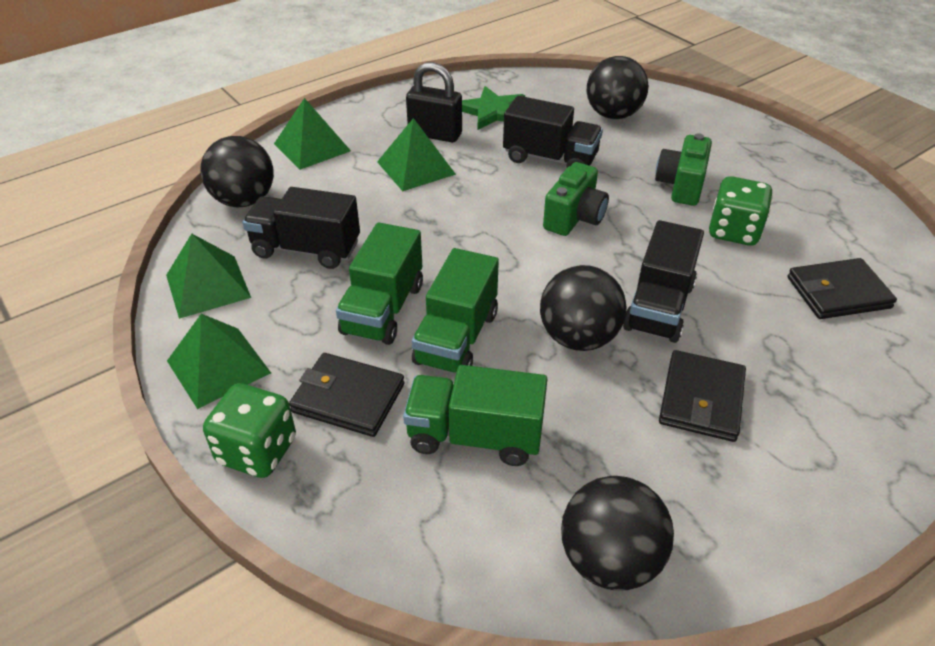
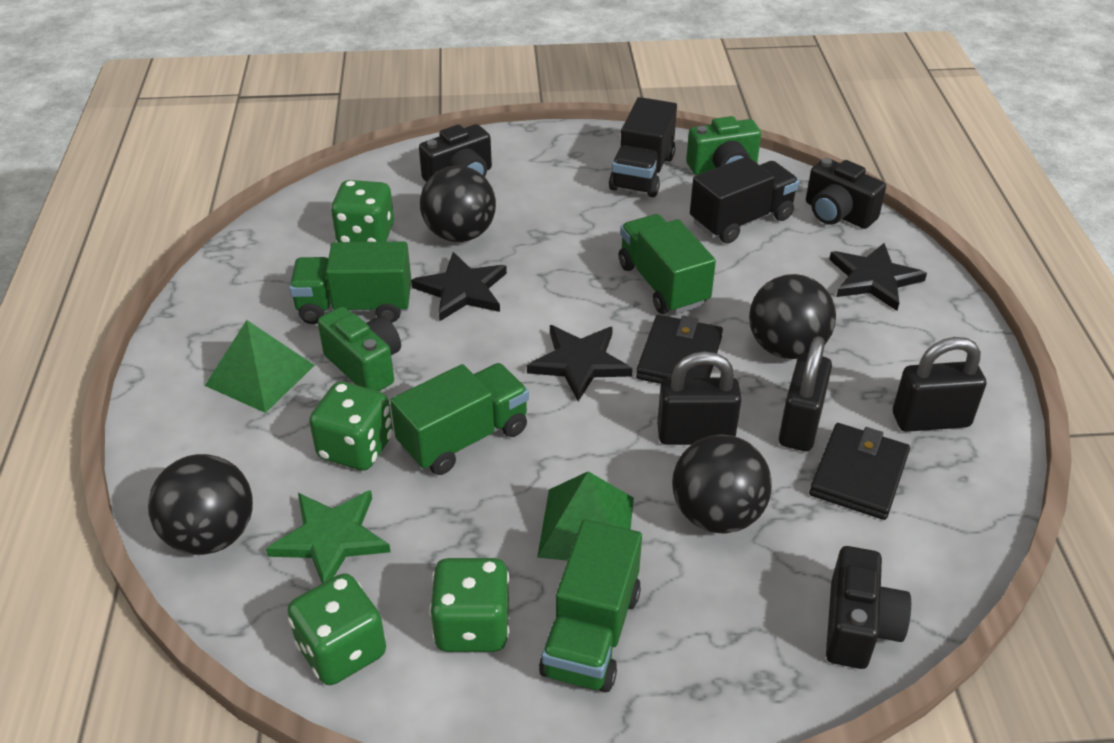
black camera: 0 -> 3
black padlock: 1 -> 3
black star: 0 -> 3
black truck: 3 -> 2
black wallet: 3 -> 2
green dice: 2 -> 4
green pyramid: 4 -> 2
green truck: 3 -> 4

